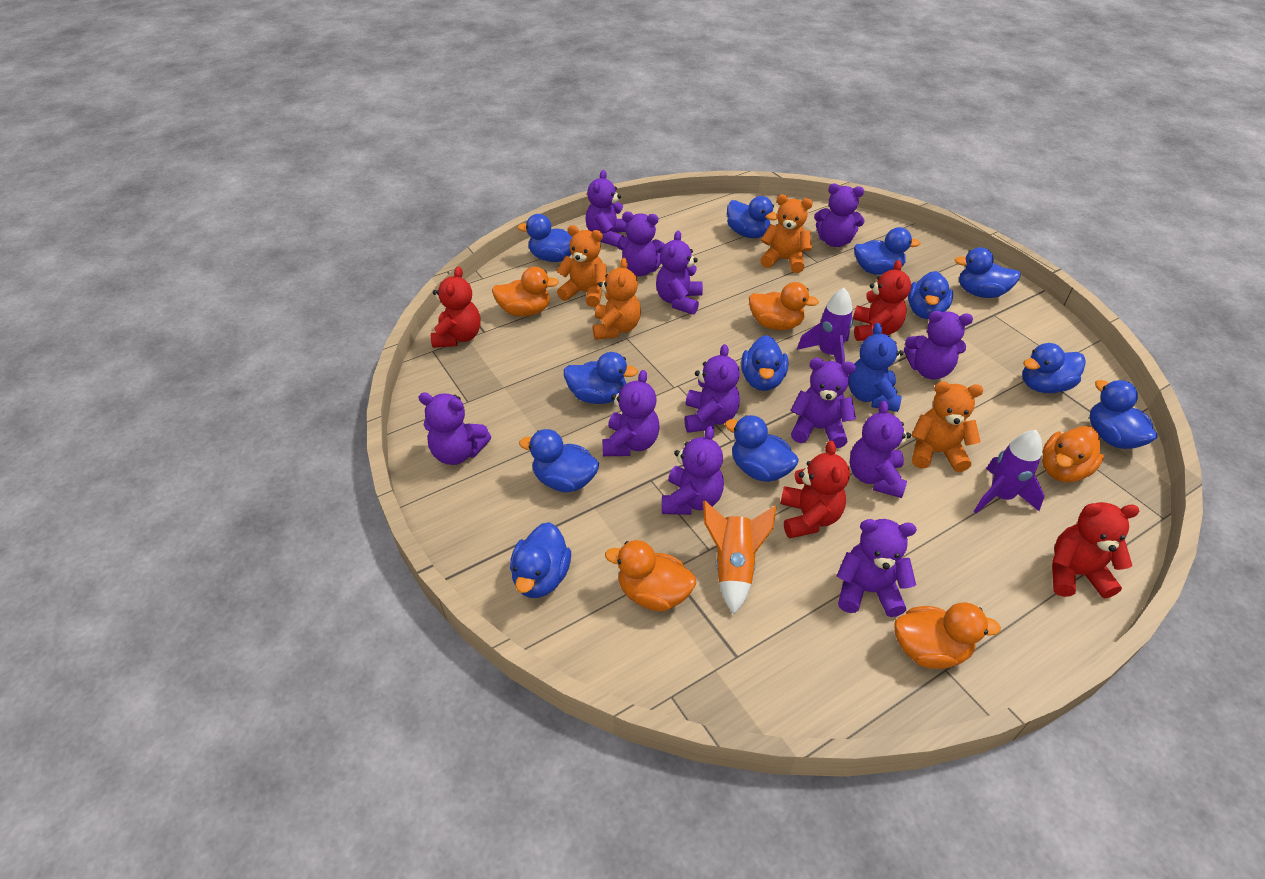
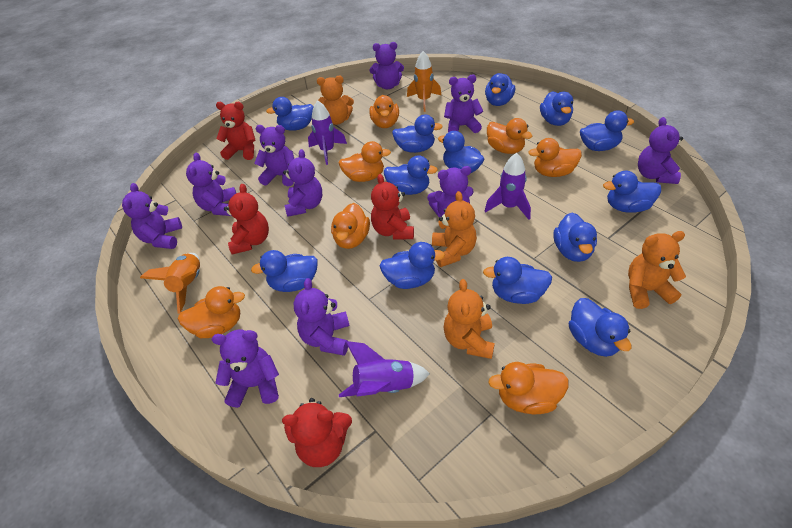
blue duck: 12 -> 13
blue teddy bear: 1 -> 0
orange duck: 5 -> 7
orange rocket: 1 -> 2
purple rocket: 2 -> 3
purple teddy bear: 12 -> 10

